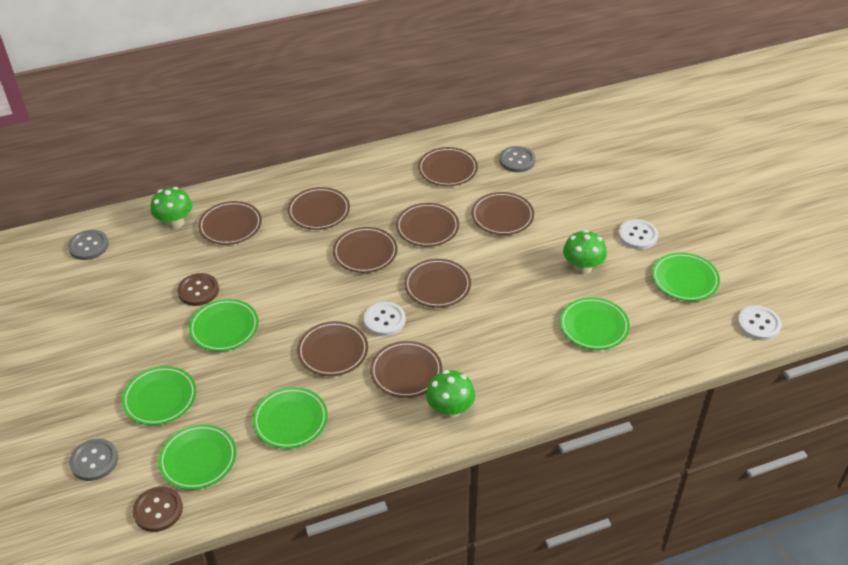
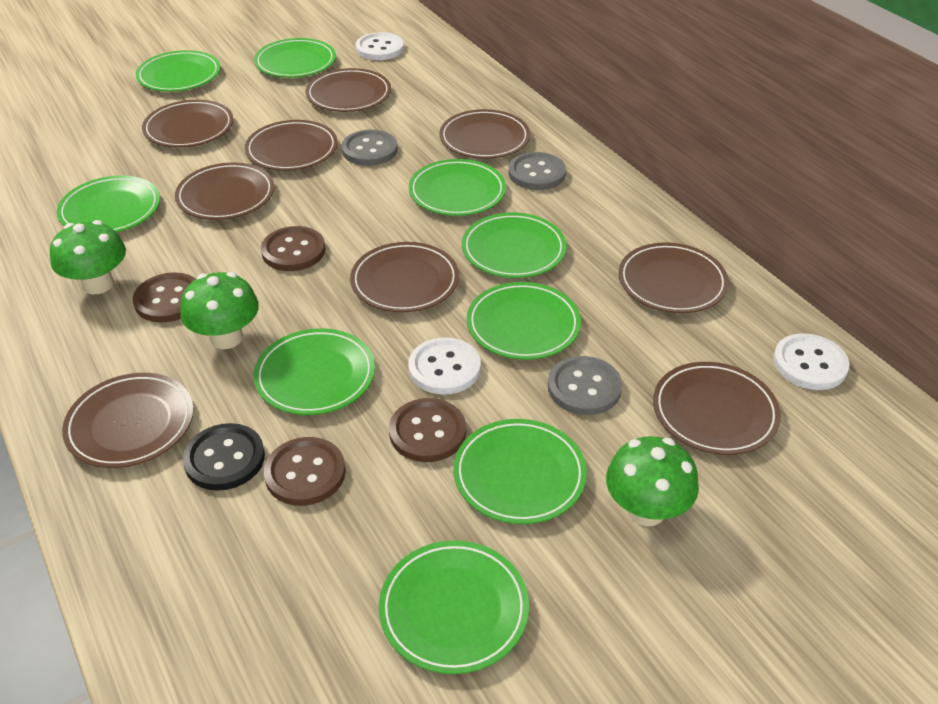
black button: 0 -> 1
brown button: 2 -> 4
green plate: 6 -> 9

